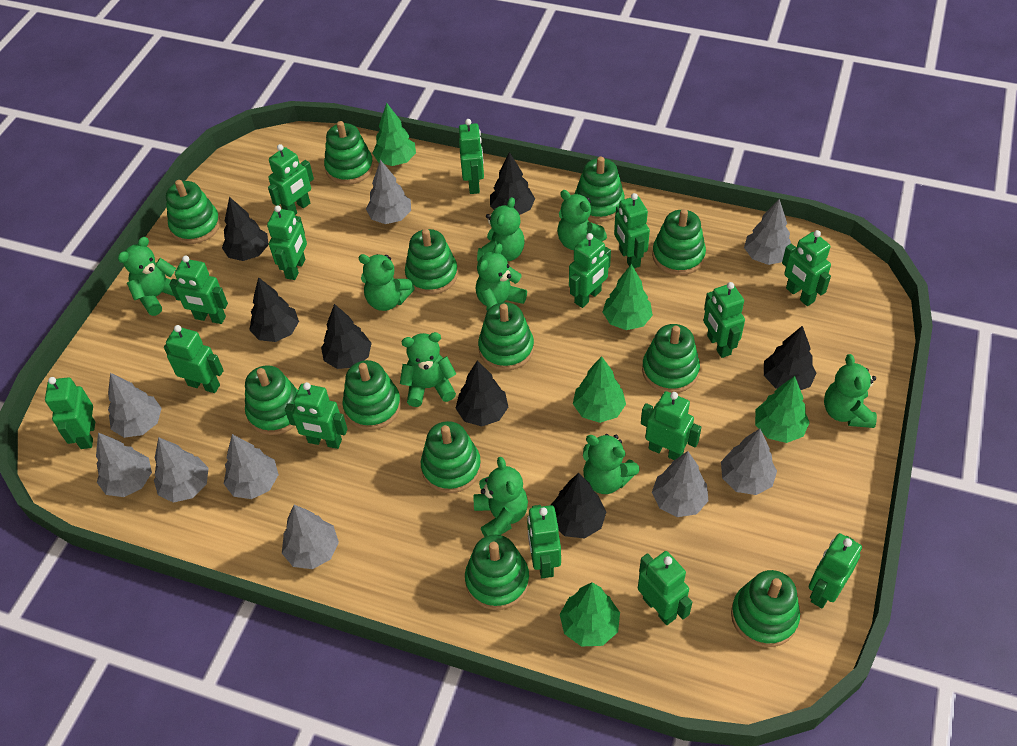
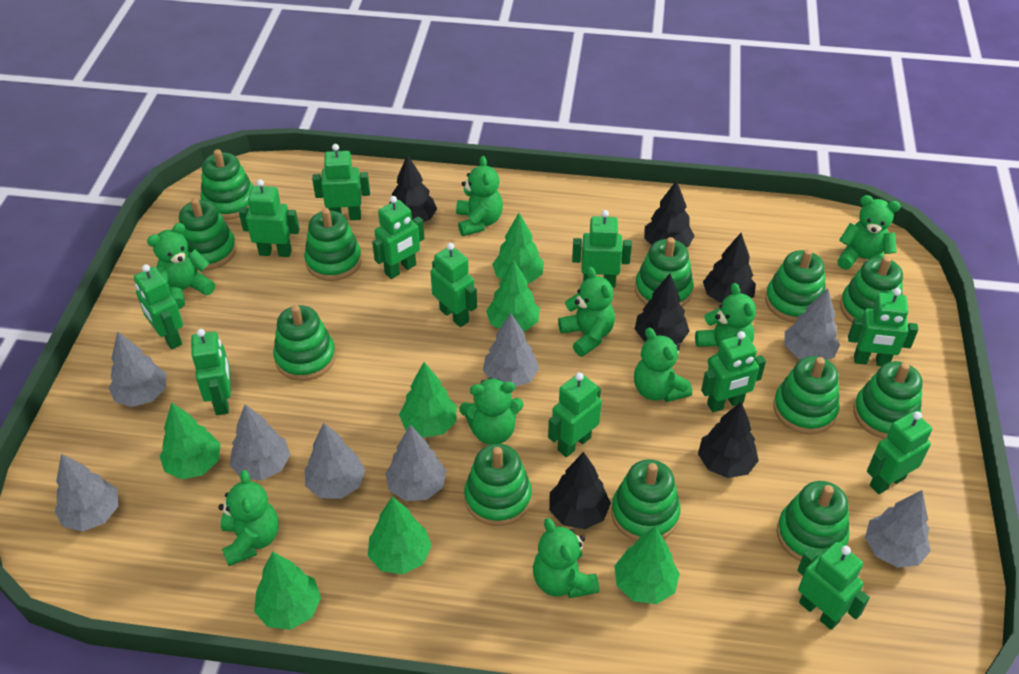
black tree: 7 -> 6
green robot: 15 -> 12
green tree: 5 -> 7
grey tree: 9 -> 8

